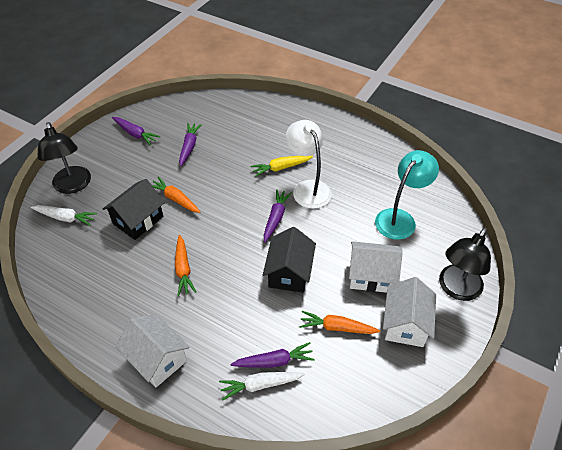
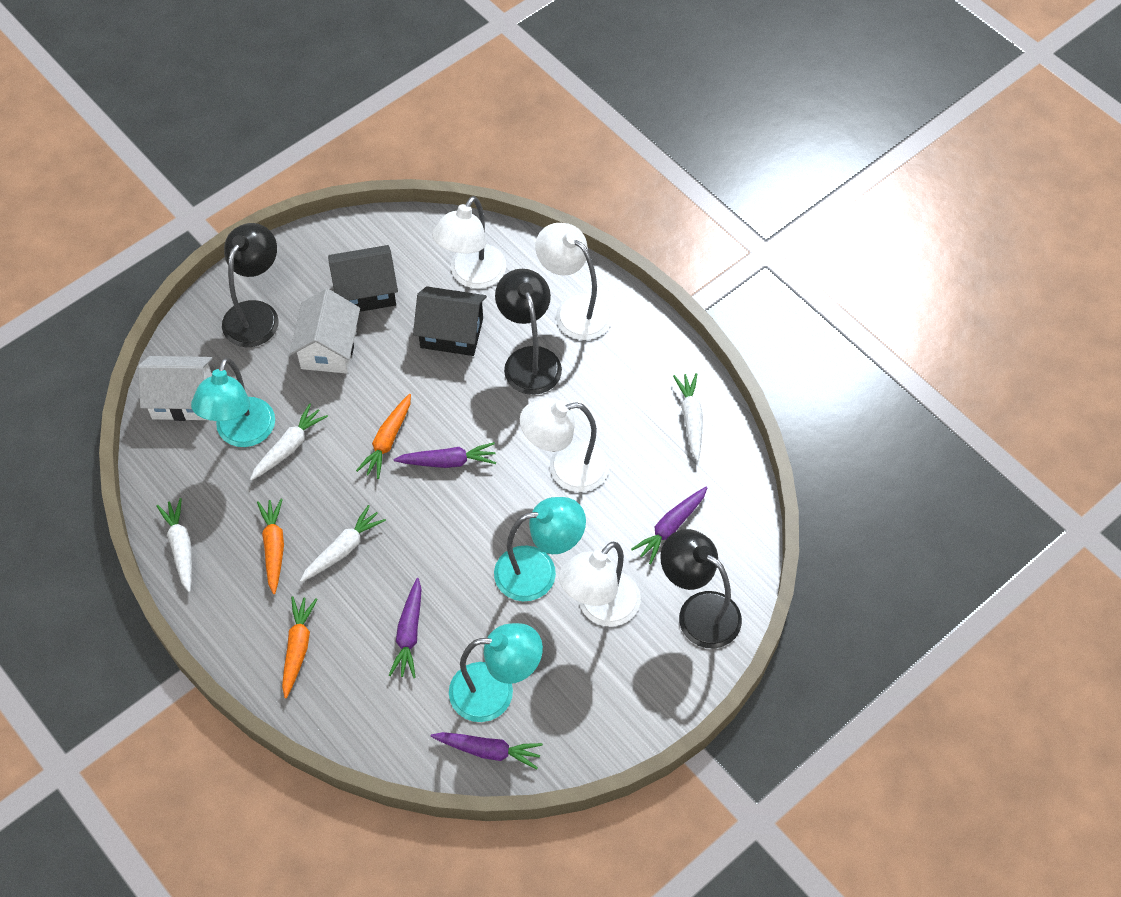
black lamp: 2 -> 3
turquoise lamp: 1 -> 3
white carrot: 2 -> 4
white house: 3 -> 2
white lamp: 1 -> 4
yellow carrot: 1 -> 0

